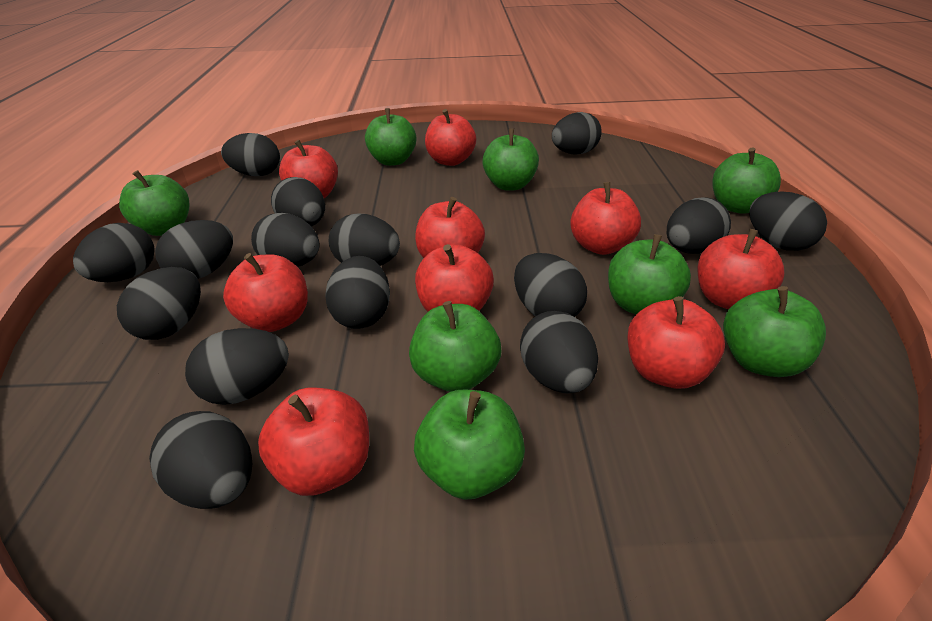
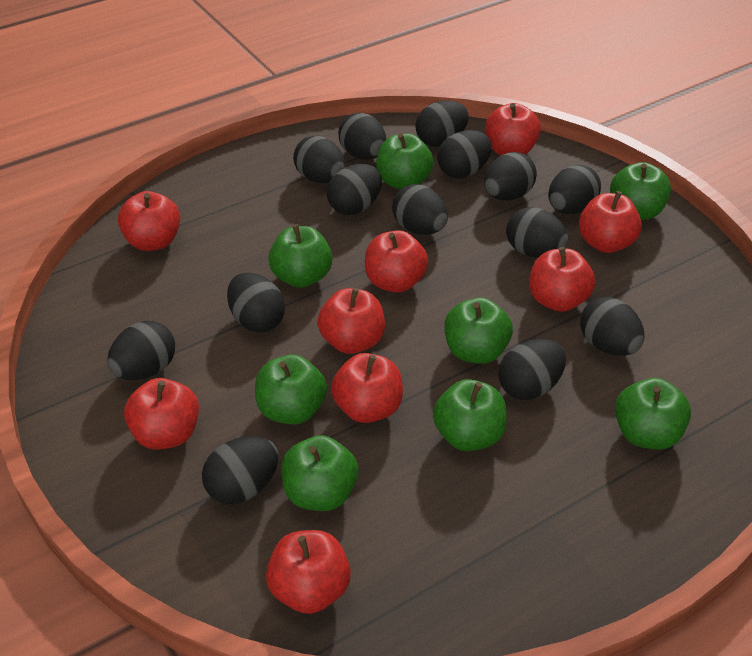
black egg: 15 -> 14

